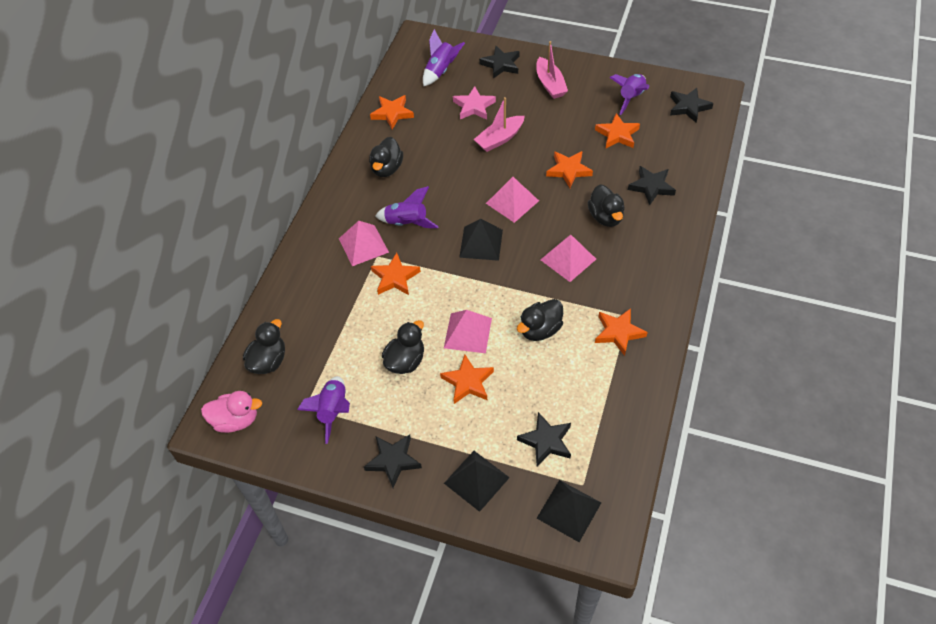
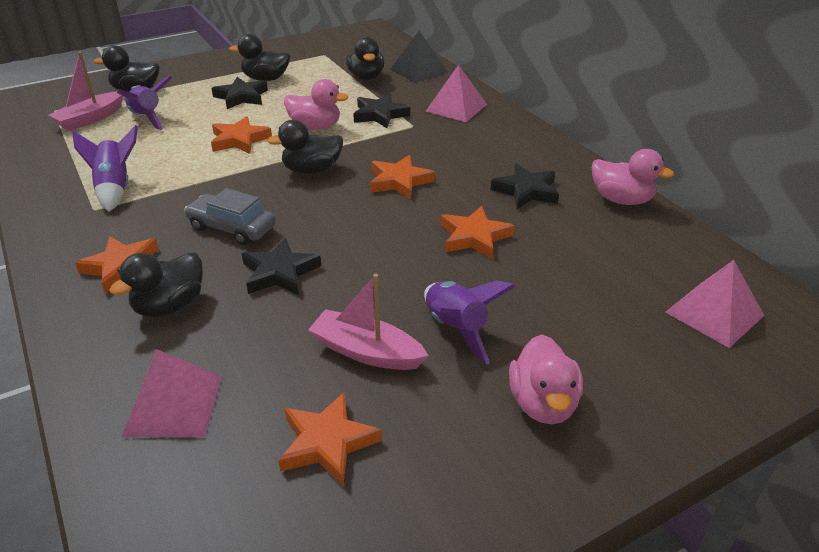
black pyramid: 3 -> 1
black star: 5 -> 4
grey car: 0 -> 1
orange star: 6 -> 5
pink duck: 1 -> 3
pink pyramid: 4 -> 3
pink star: 1 -> 0
purple rocket: 4 -> 3

